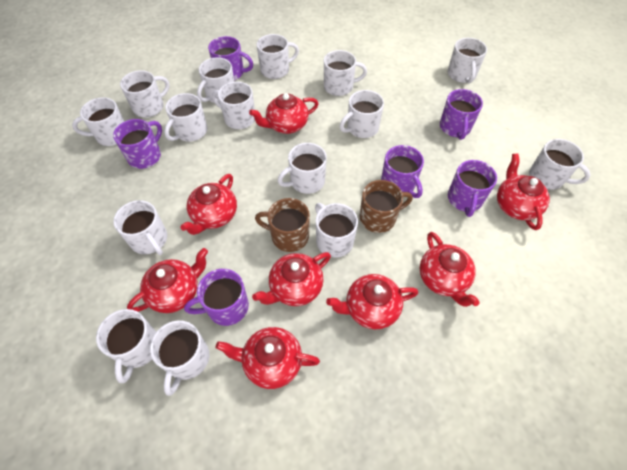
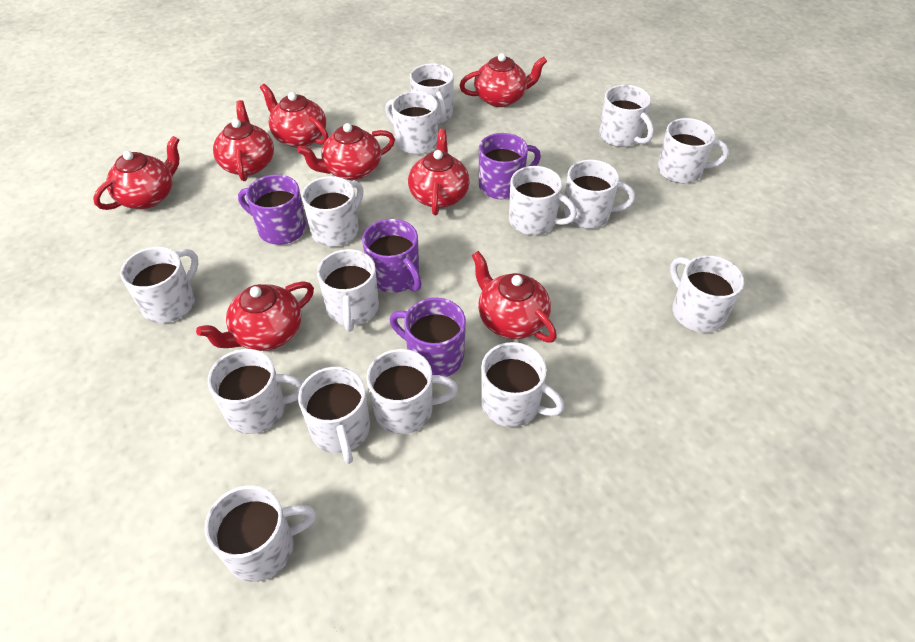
brown mug: 2 -> 0
purple mug: 6 -> 4

